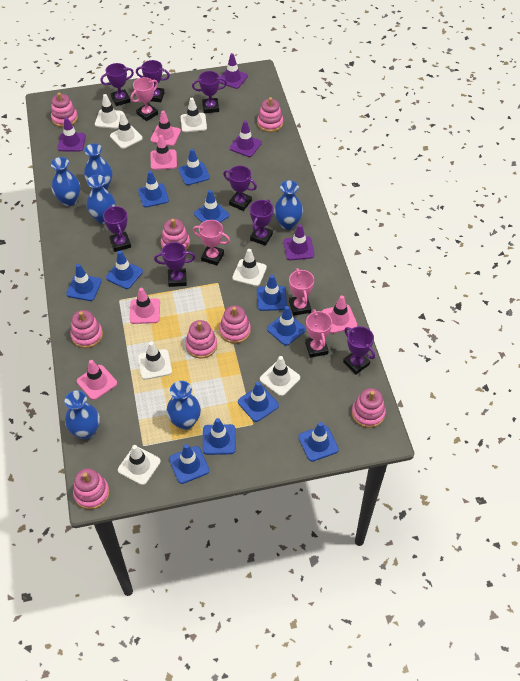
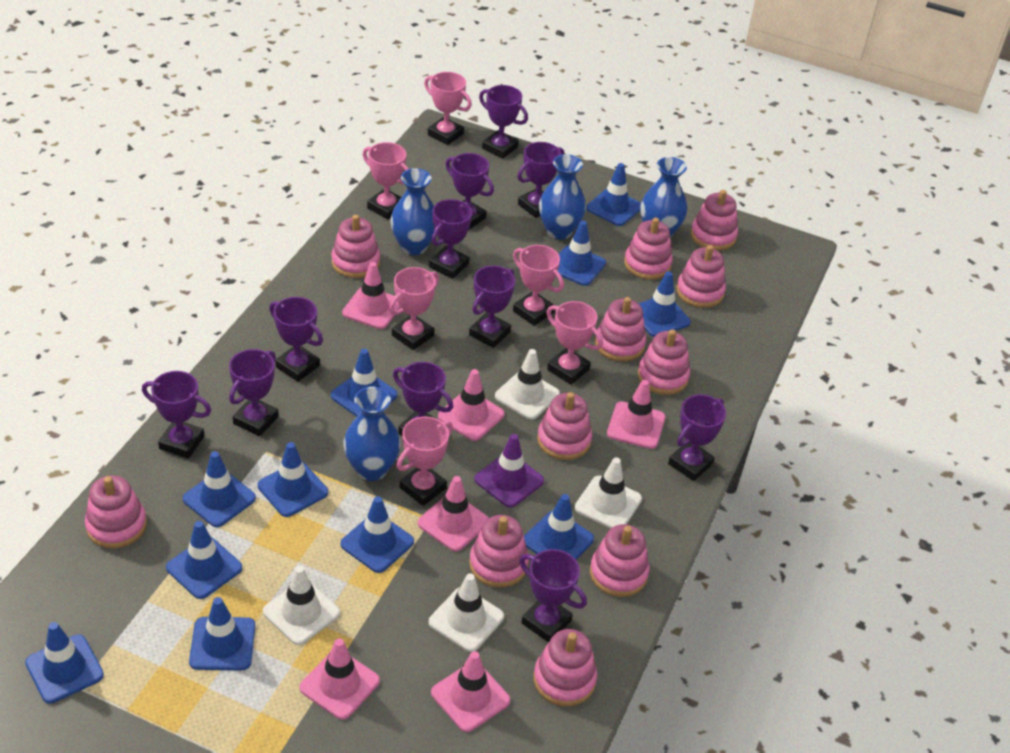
blue vase: 6 -> 4
pink stacking toy: 8 -> 11
pink traffic cone: 5 -> 6
pink trophy: 4 -> 6
purple traffic cone: 4 -> 1
purple trophy: 8 -> 11
white traffic cone: 7 -> 4

